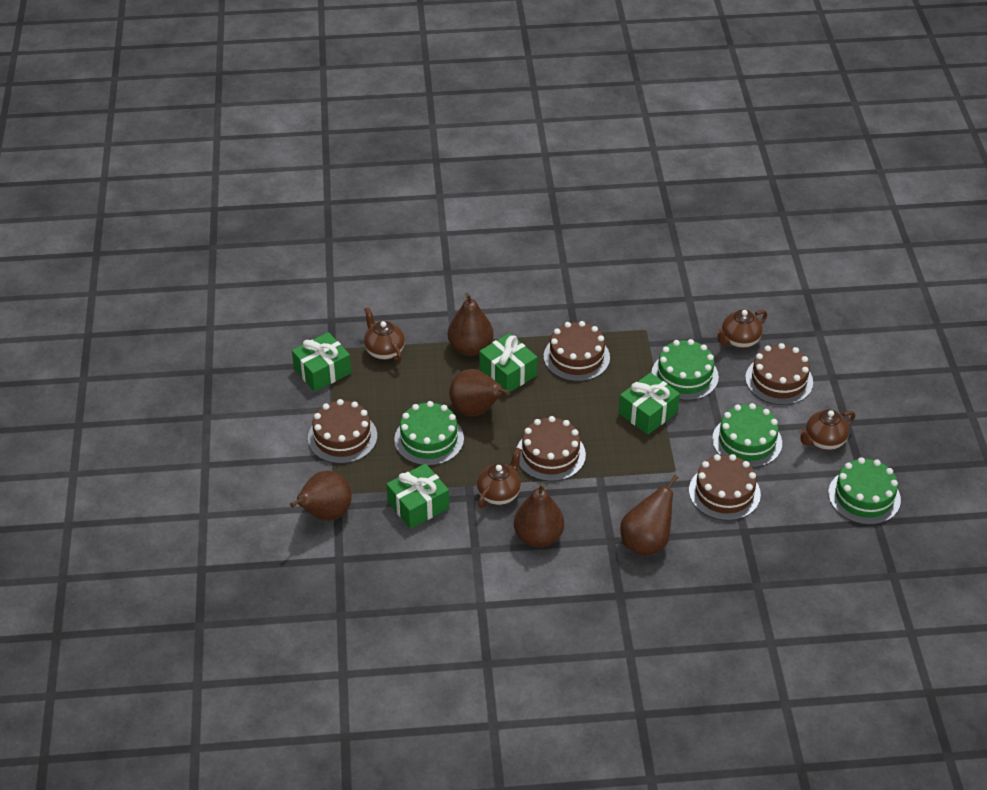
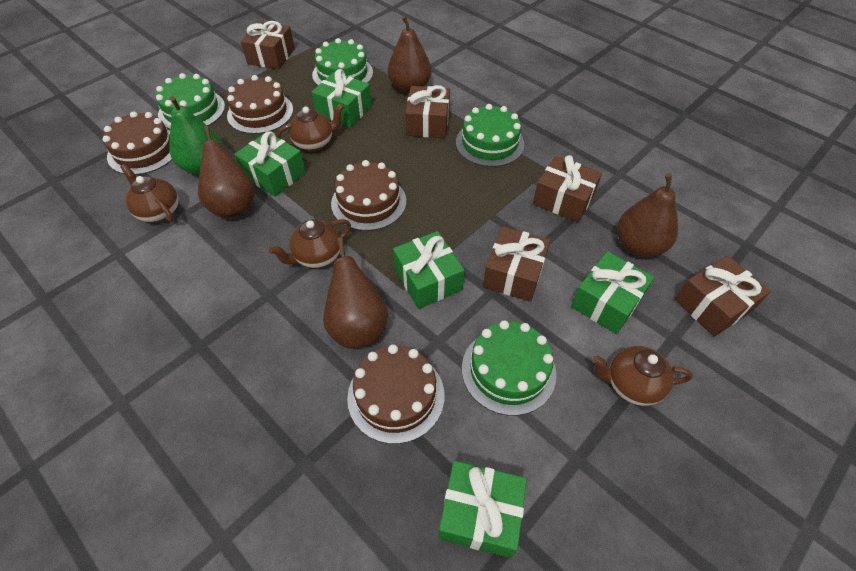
brown cake: 5 -> 4
brown gift: 0 -> 5
brown pear: 5 -> 4
green gift: 4 -> 5
green pear: 0 -> 1

